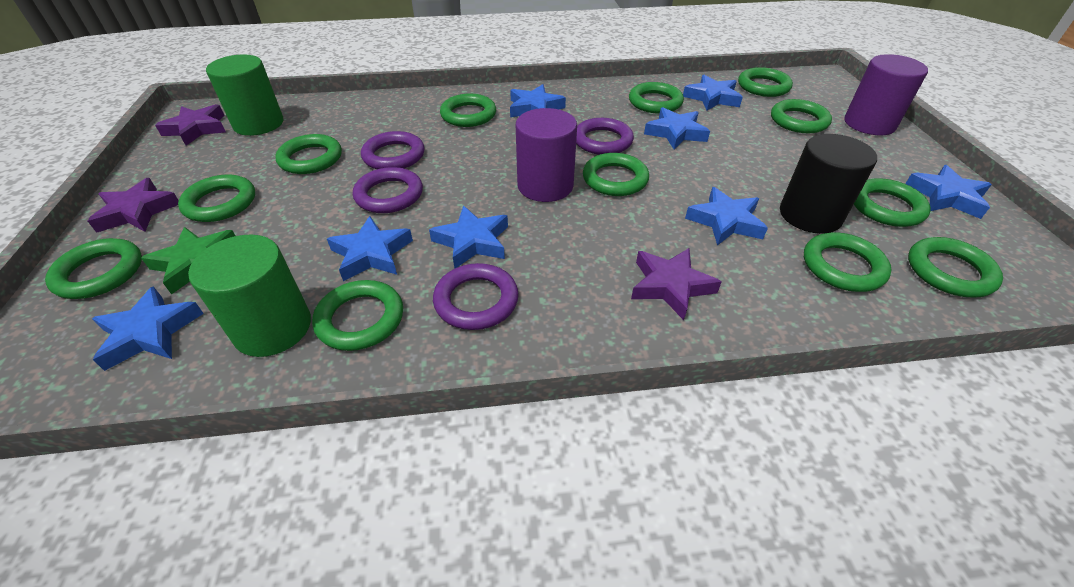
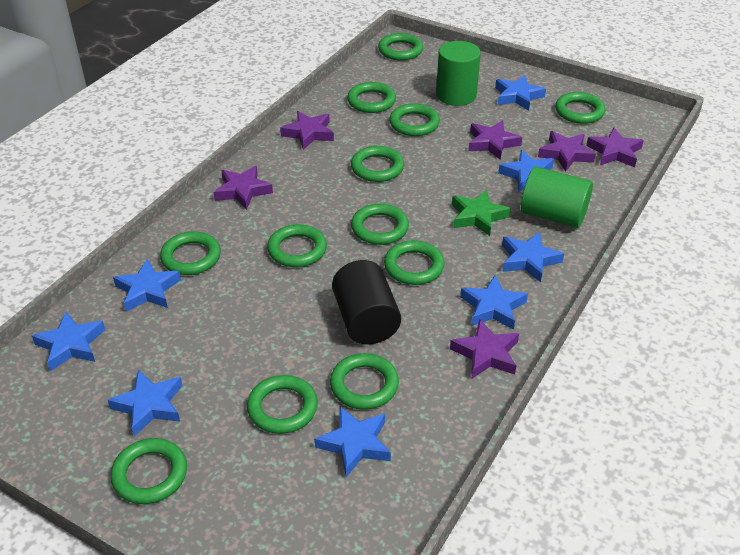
purple cylinder: 2 -> 0
purple ring: 4 -> 0
purple star: 3 -> 6

